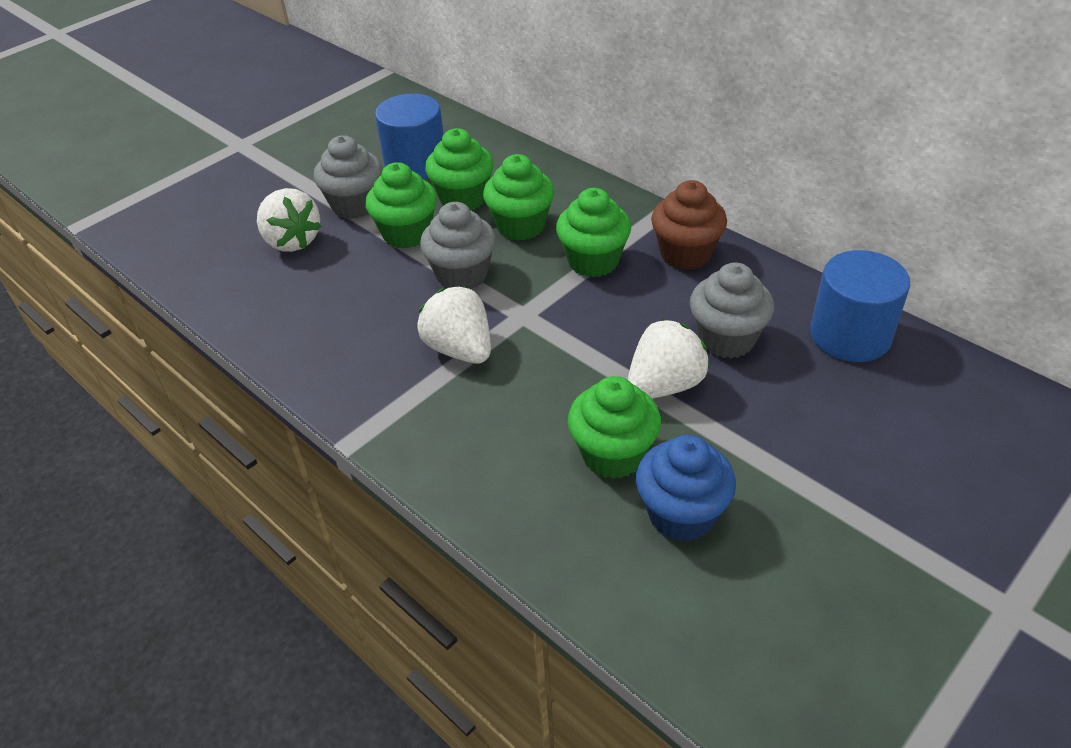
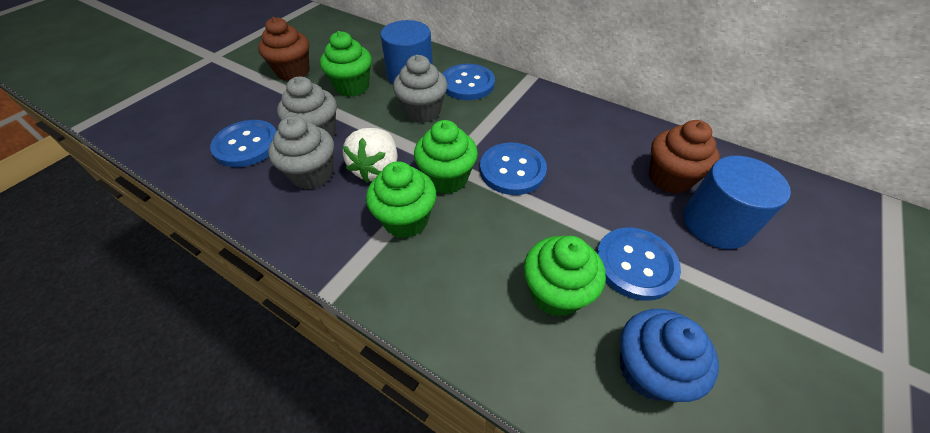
blue button: 0 -> 4
brown cupcake: 1 -> 2
green cupcake: 5 -> 4
white strawberry: 3 -> 1

